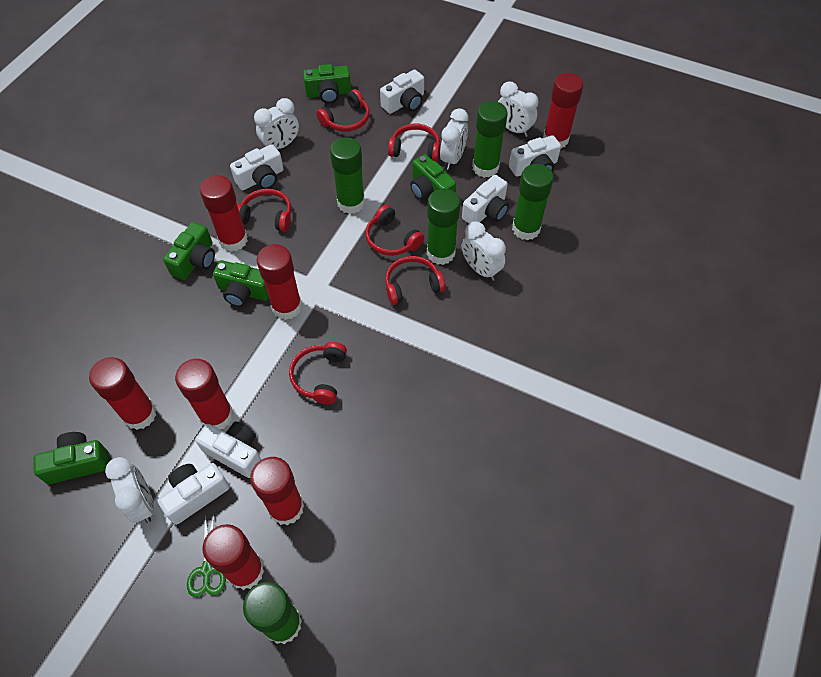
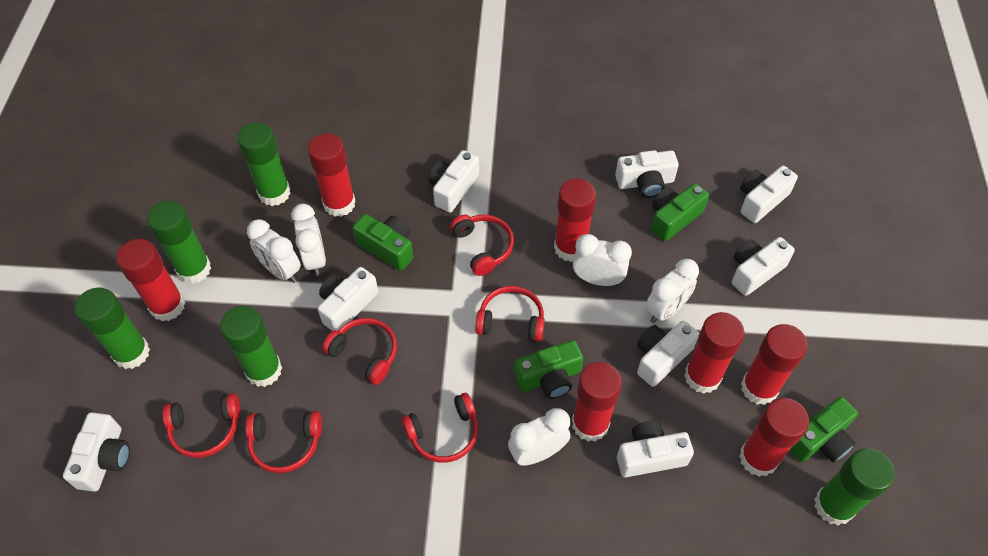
green camera: 5 -> 4
green scissors: 1 -> 0
white camera: 6 -> 8

